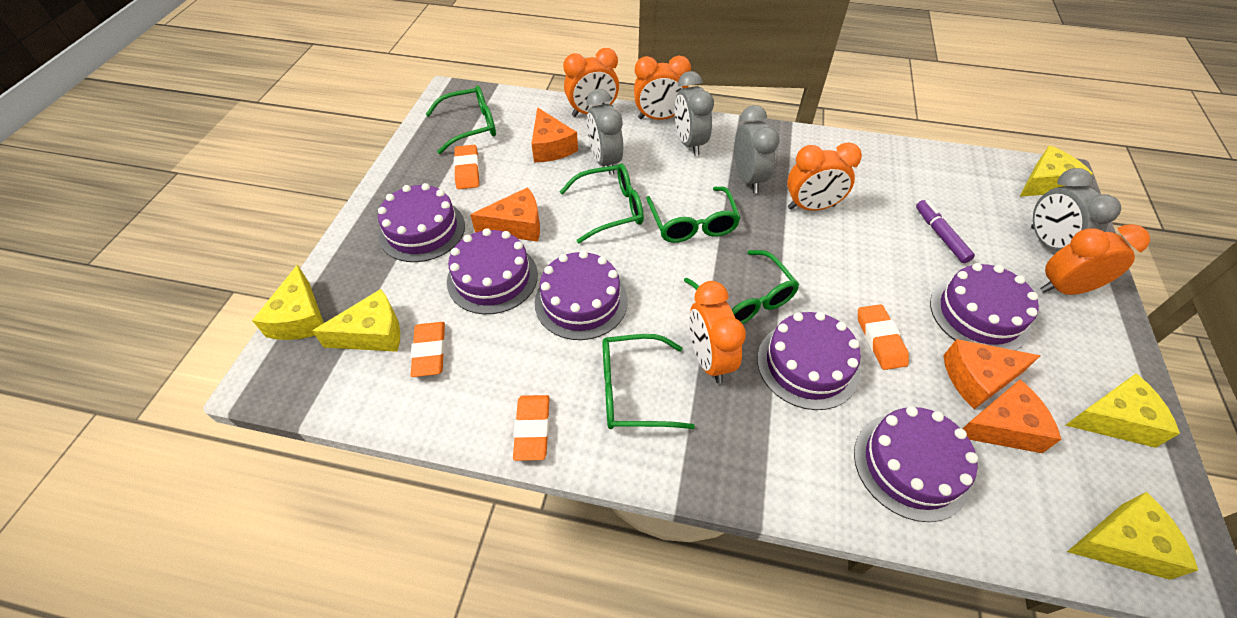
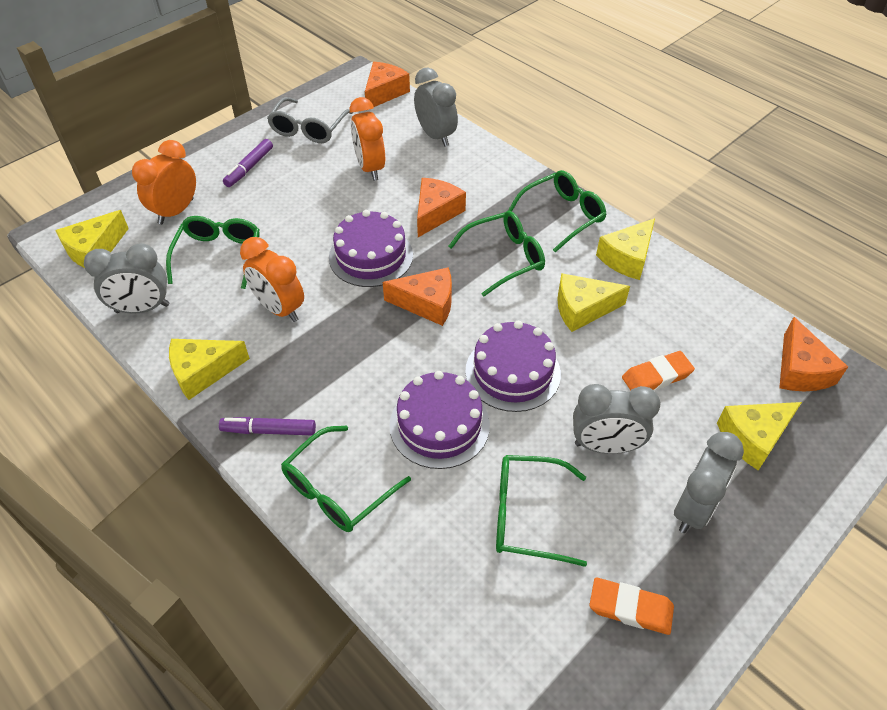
grey glasses: 0 -> 1
orange clock: 5 -> 3
orange eraser: 4 -> 2
purple cake: 6 -> 3
purple marker: 1 -> 2

